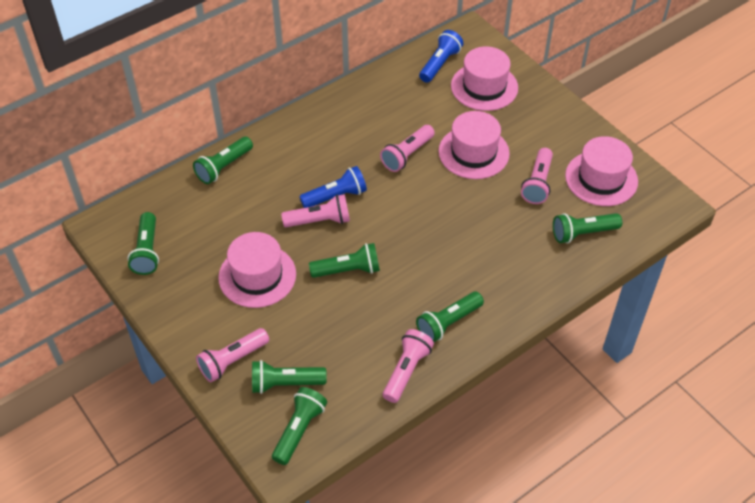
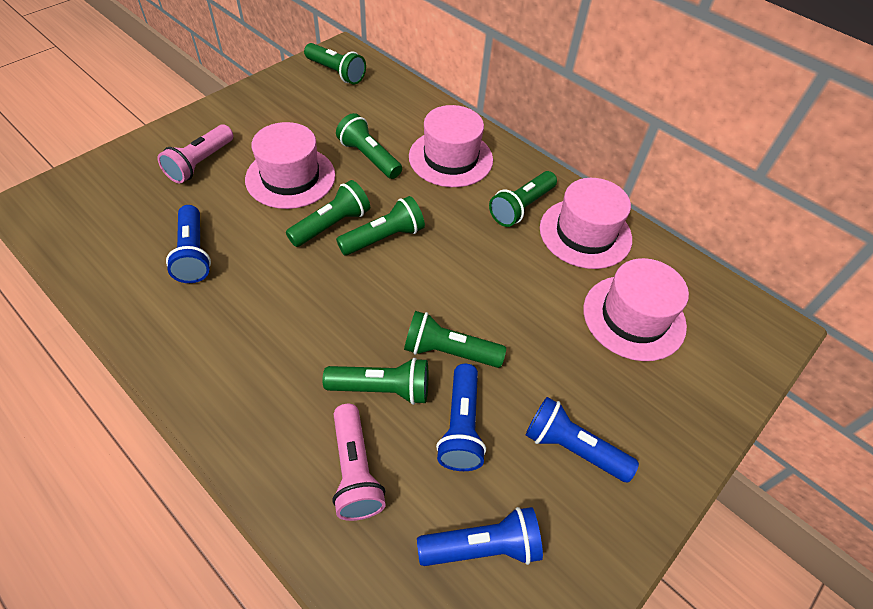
blue flashlight: 2 -> 4
pink flashlight: 5 -> 2

